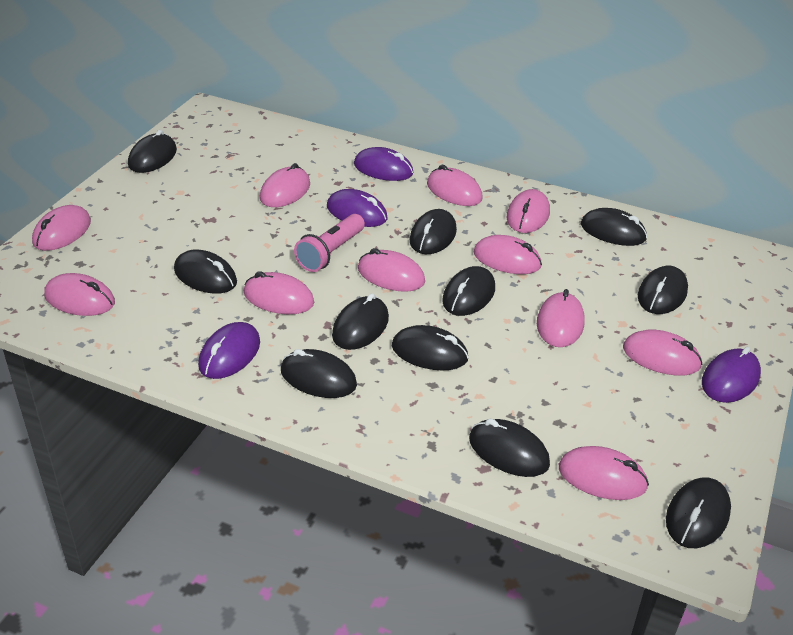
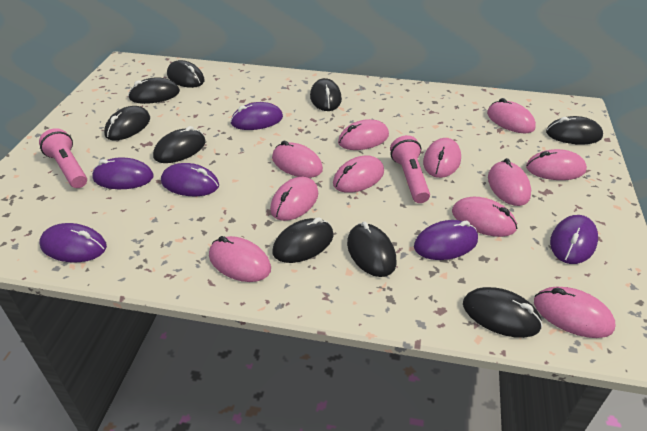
black mouse: 11 -> 9
pink flashlight: 1 -> 2
purple mouse: 4 -> 6

